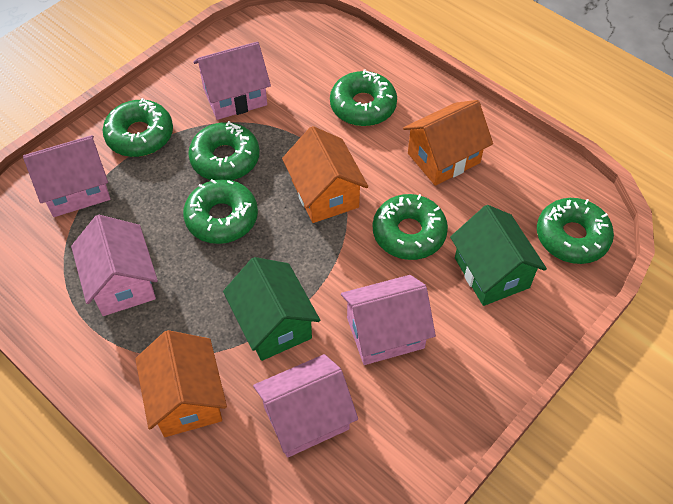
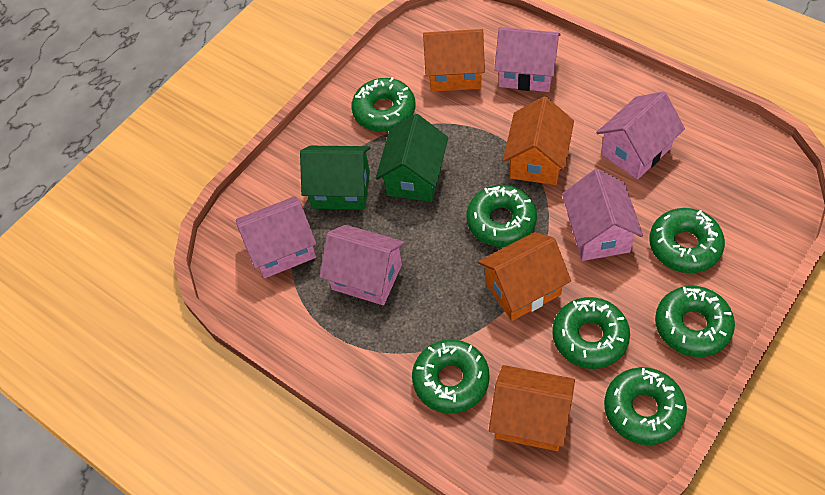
green donut: 6 -> 7
orange house: 3 -> 4

